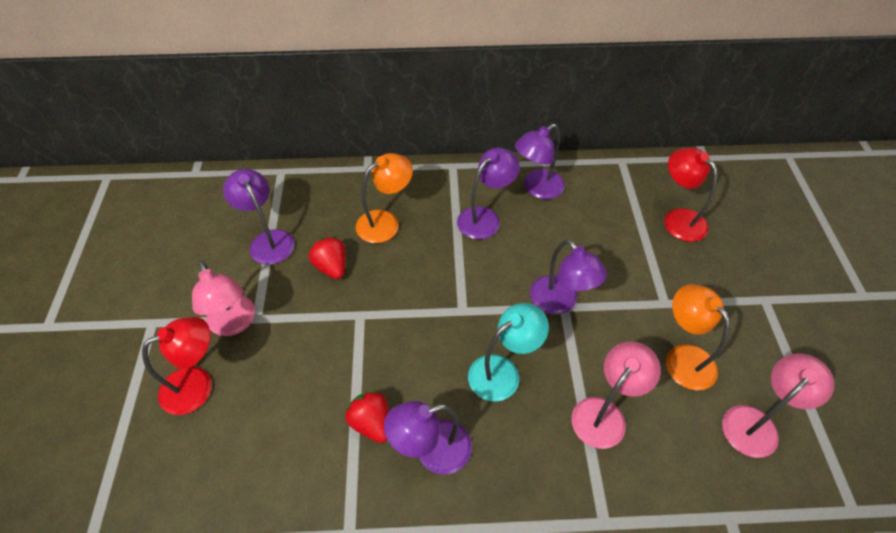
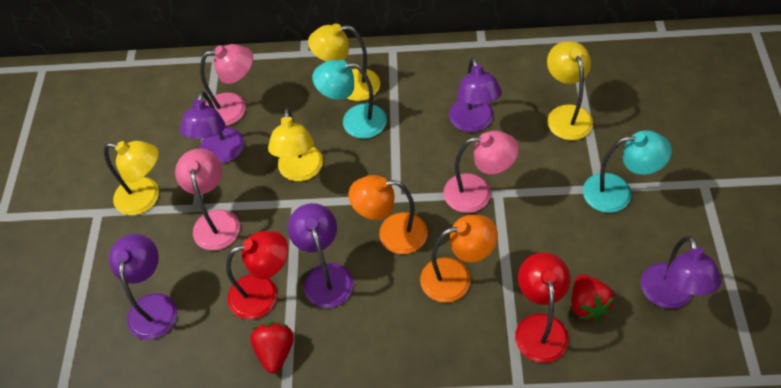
turquoise lamp: 1 -> 2
yellow lamp: 0 -> 4

